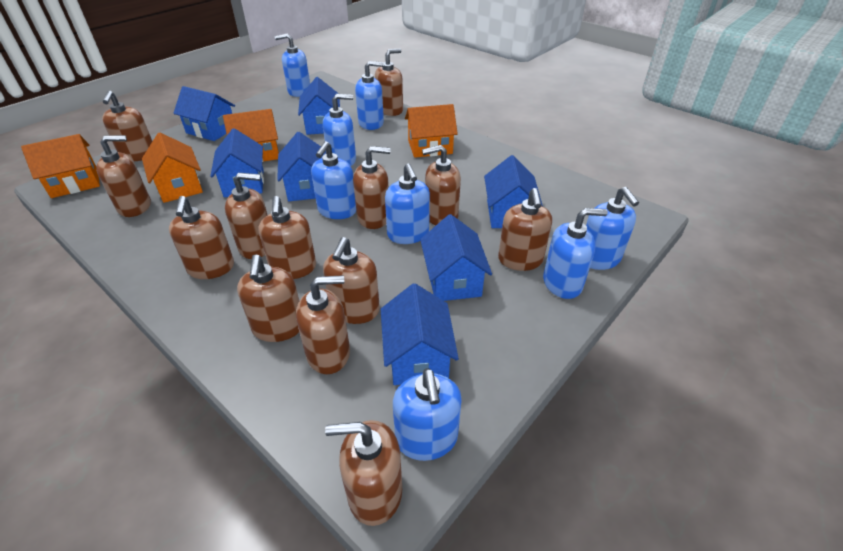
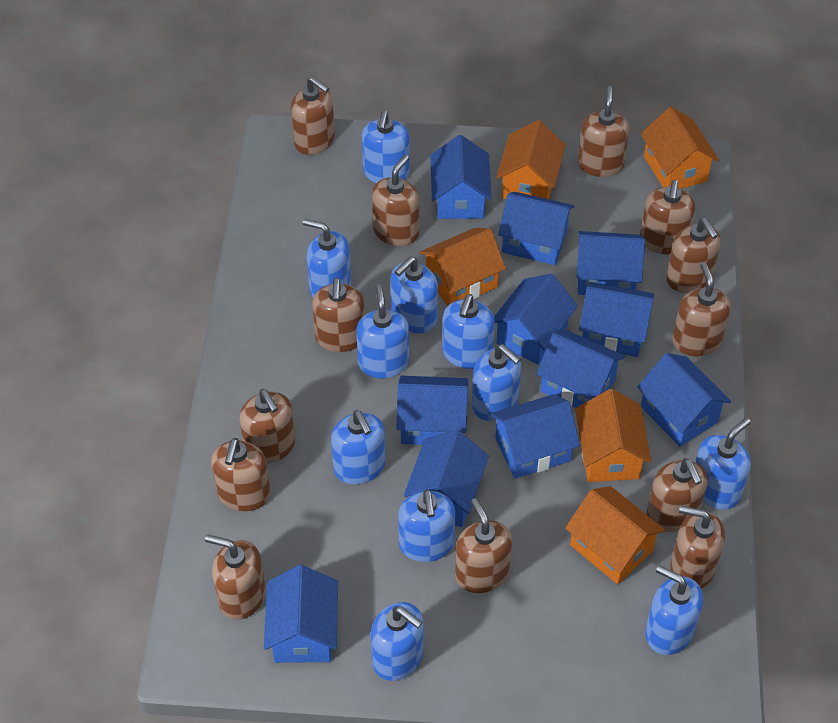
blue house: 7 -> 11
blue soap dispenser: 8 -> 11
orange house: 4 -> 5

